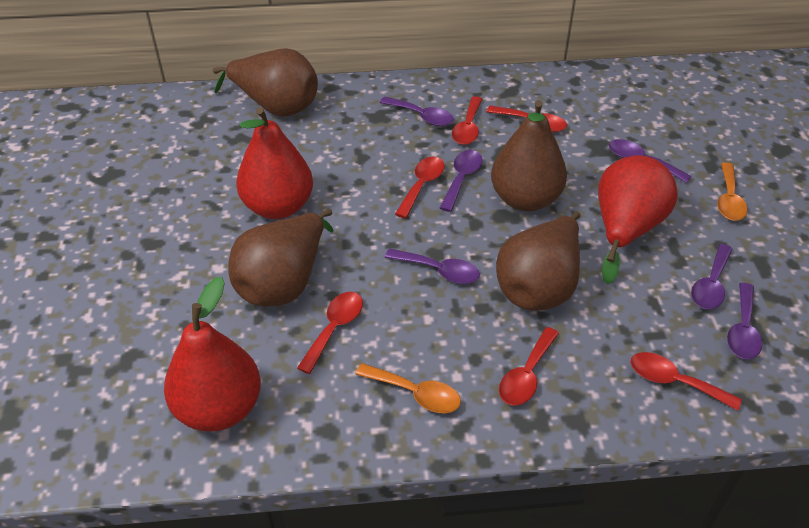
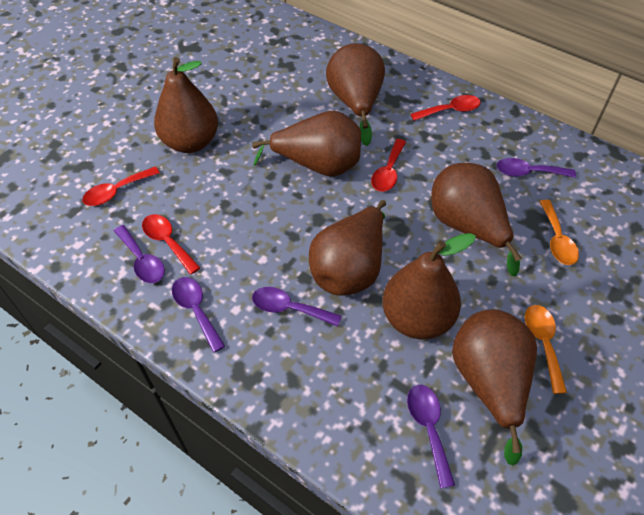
brown pear: 4 -> 7
purple spoon: 6 -> 5
red pear: 3 -> 0
red spoon: 6 -> 4

